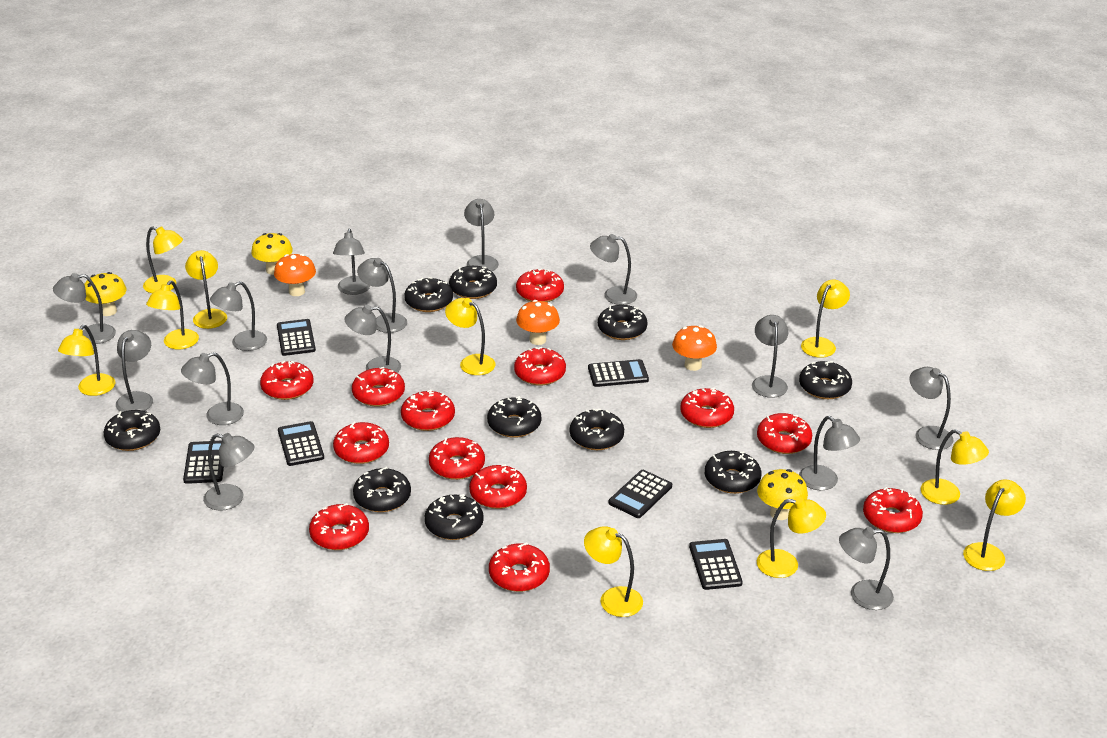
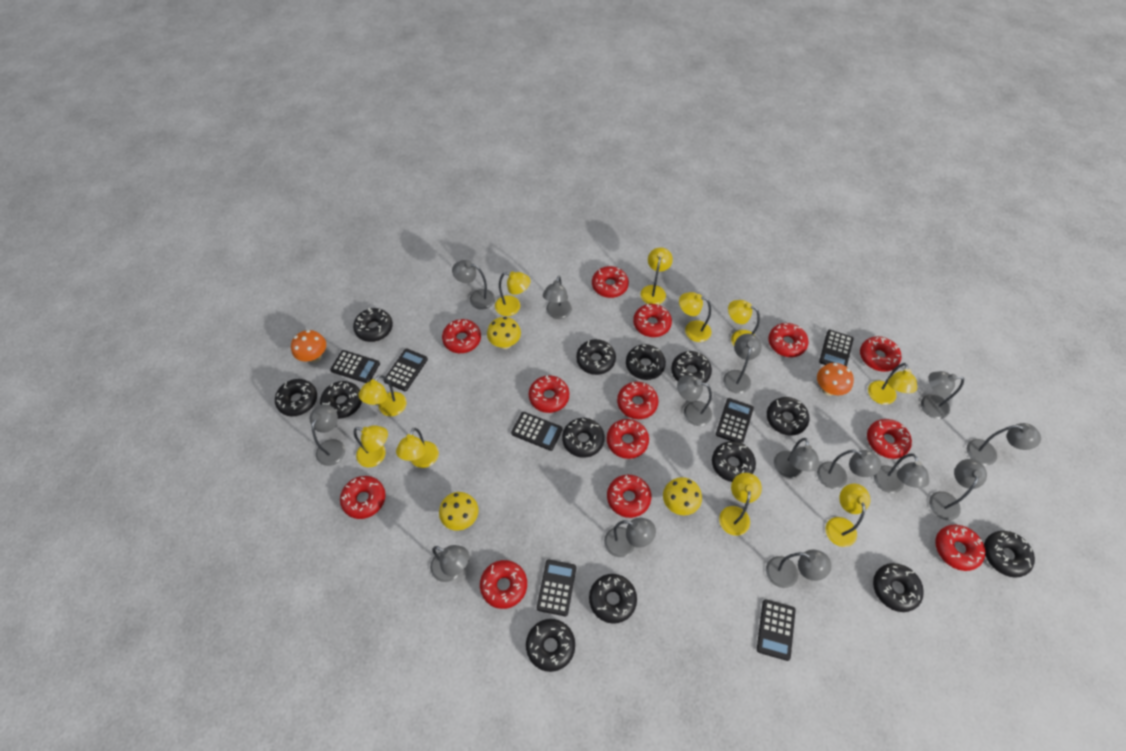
black calculator: 6 -> 7
black donut: 10 -> 13
orange mushroom: 3 -> 2

